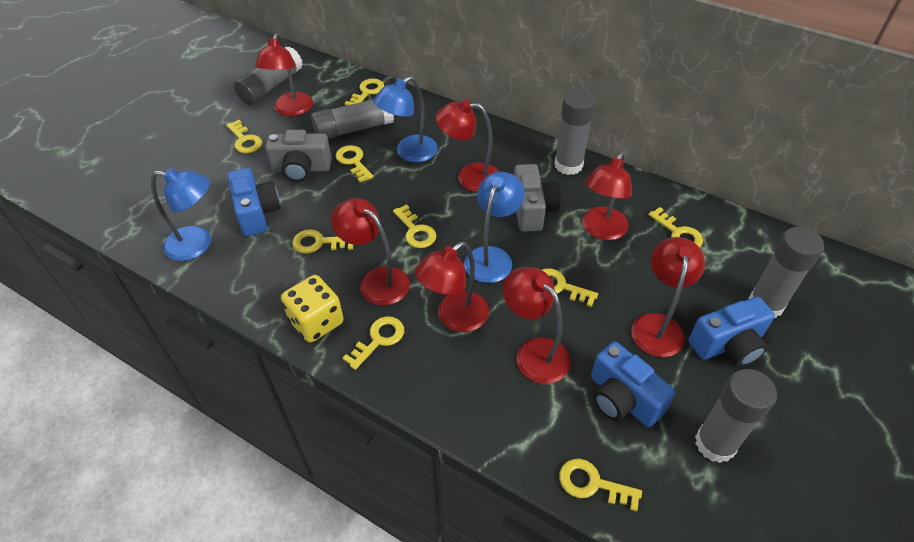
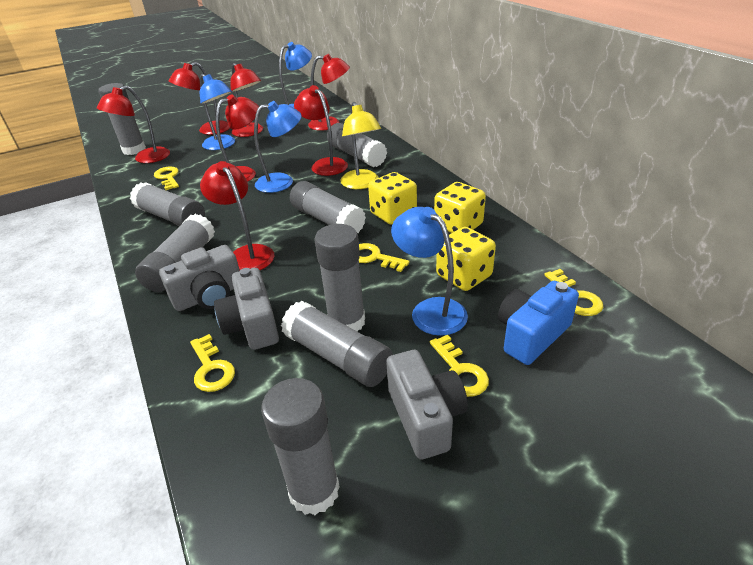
blue camera: 3 -> 1
blue lamp: 3 -> 4
grey camera: 2 -> 3
grey glue stick: 5 -> 8
yellow dice: 1 -> 3
yellow key: 9 -> 5
yellow lamp: 0 -> 1

